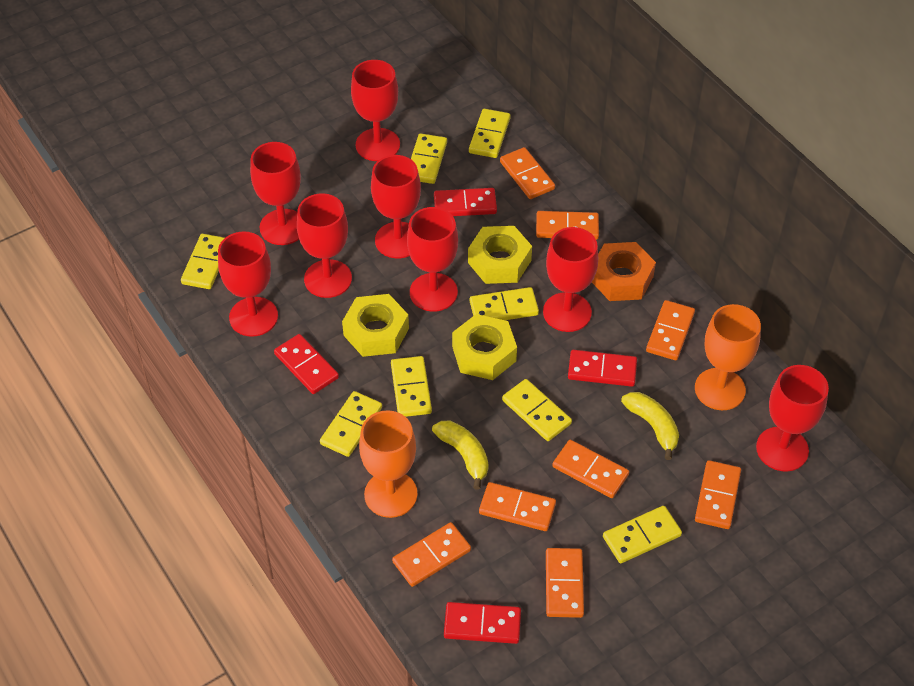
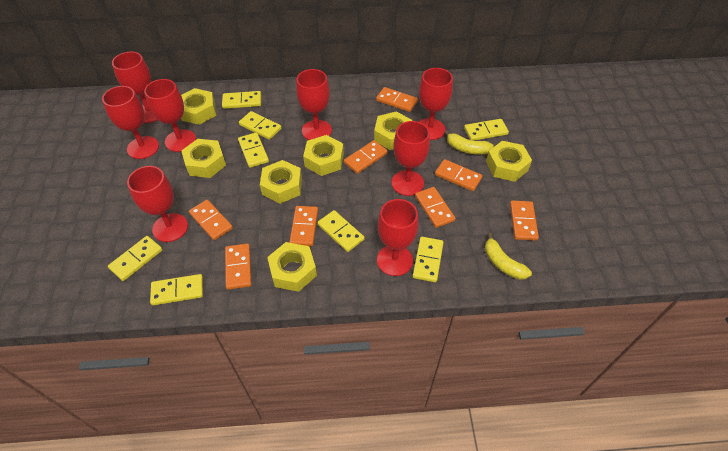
orange goblet: 2 -> 0
orange nut: 1 -> 0
red domino: 4 -> 0
yellow nut: 3 -> 7

